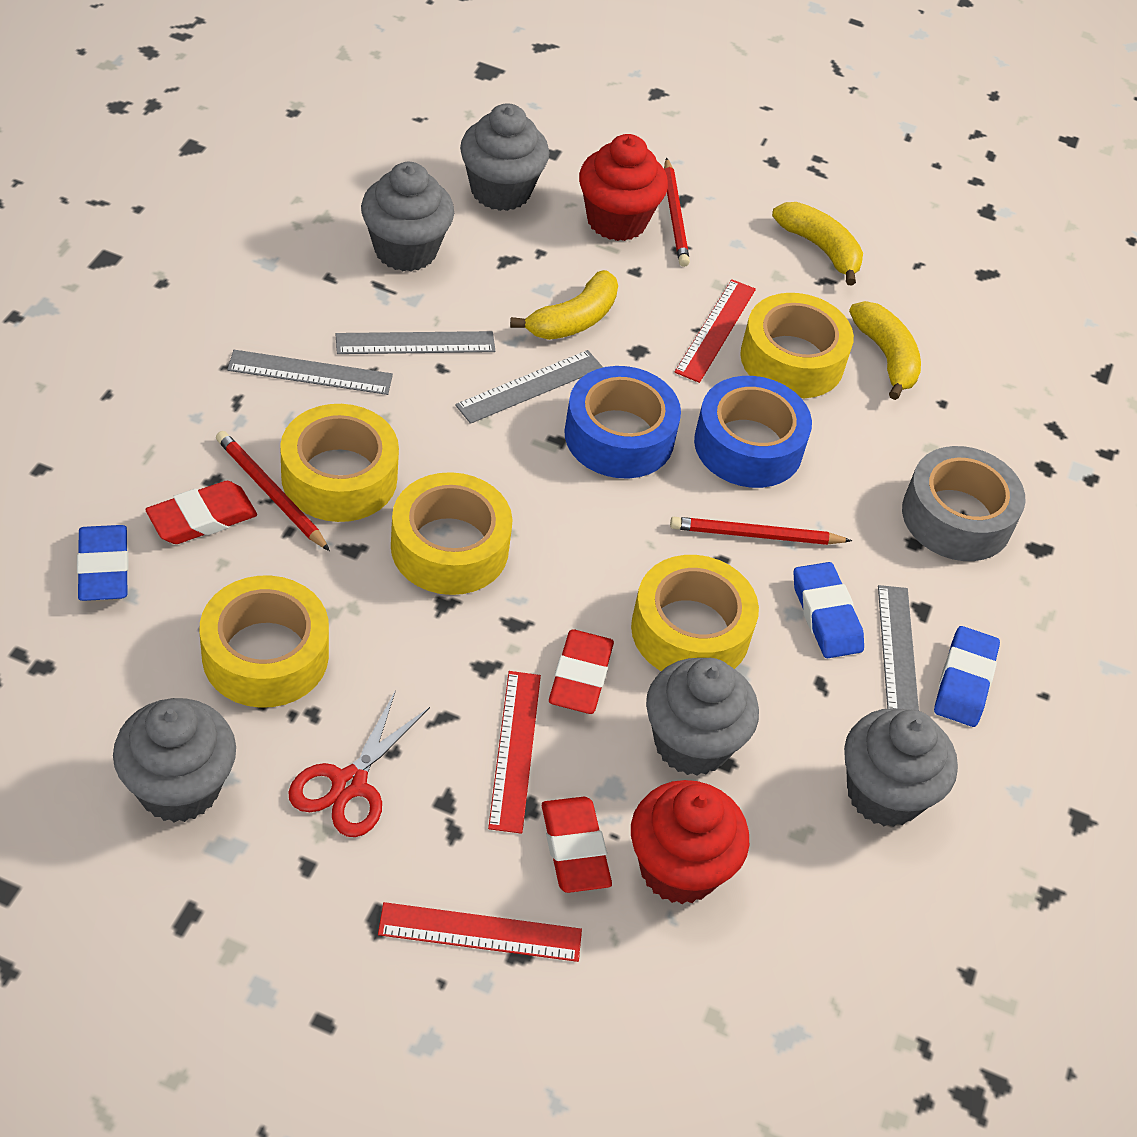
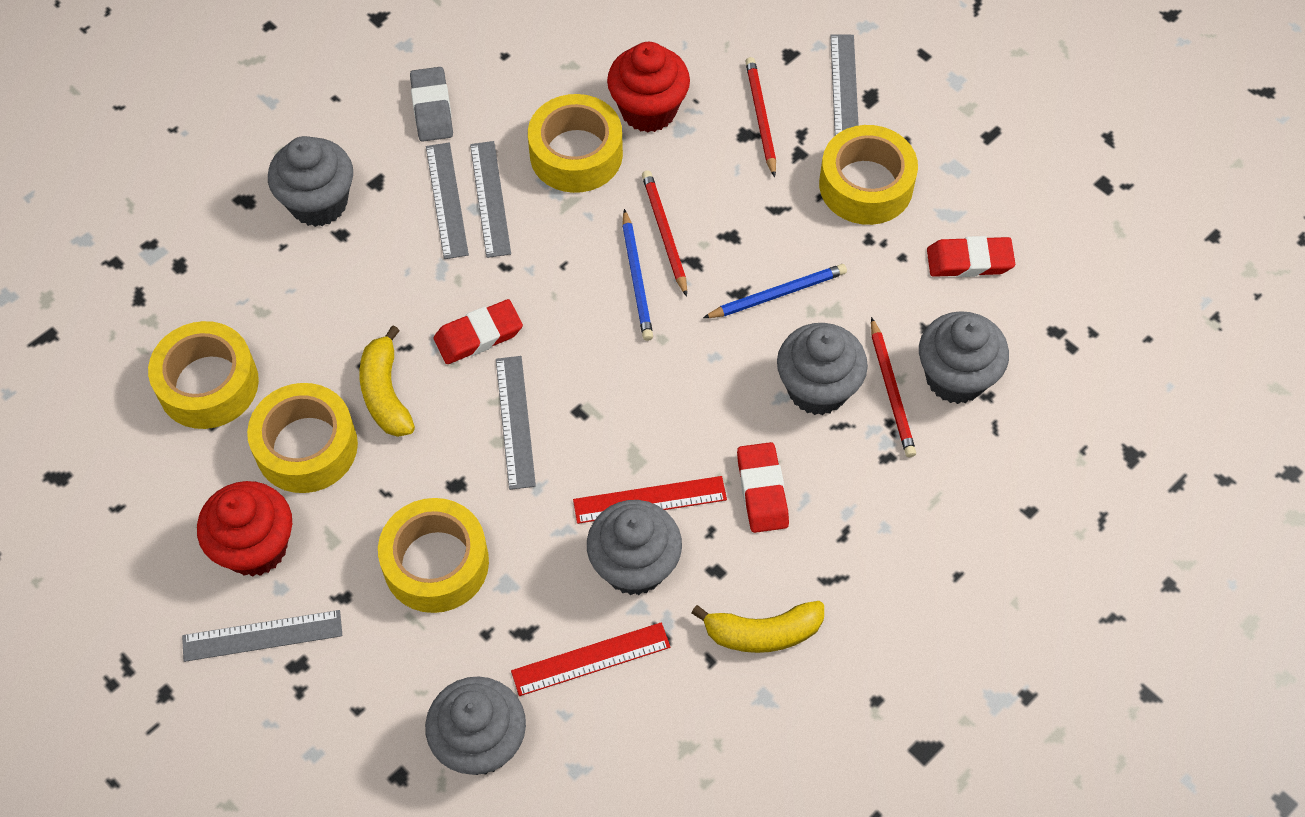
blue eraser: 3 -> 0
blue pencil: 0 -> 2
blue tape: 2 -> 0
grey eraser: 0 -> 1
grey ruler: 4 -> 5
grey tape: 1 -> 0
red ruler: 3 -> 2
red scissors: 1 -> 0
yellow banana: 3 -> 2

